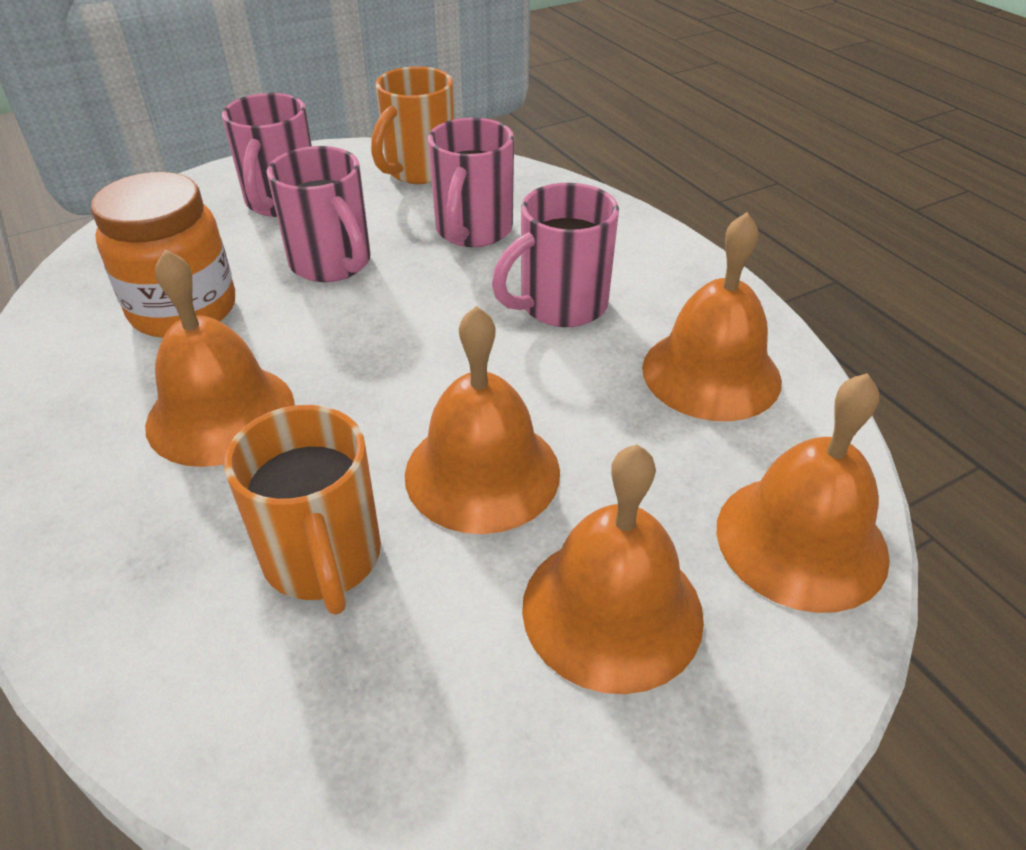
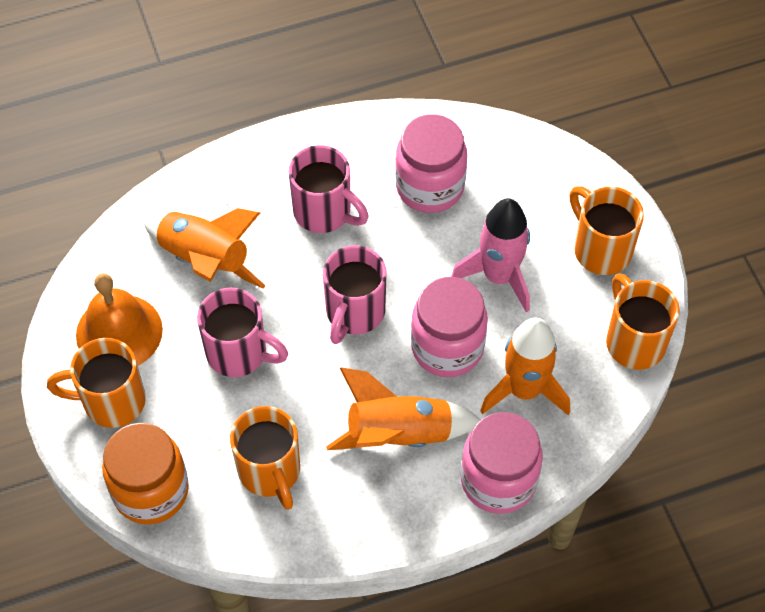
orange bell: 5 -> 1
orange mug: 2 -> 4
orange rocket: 0 -> 3
pink jar: 0 -> 3
pink mug: 4 -> 3
pink rocket: 0 -> 1

